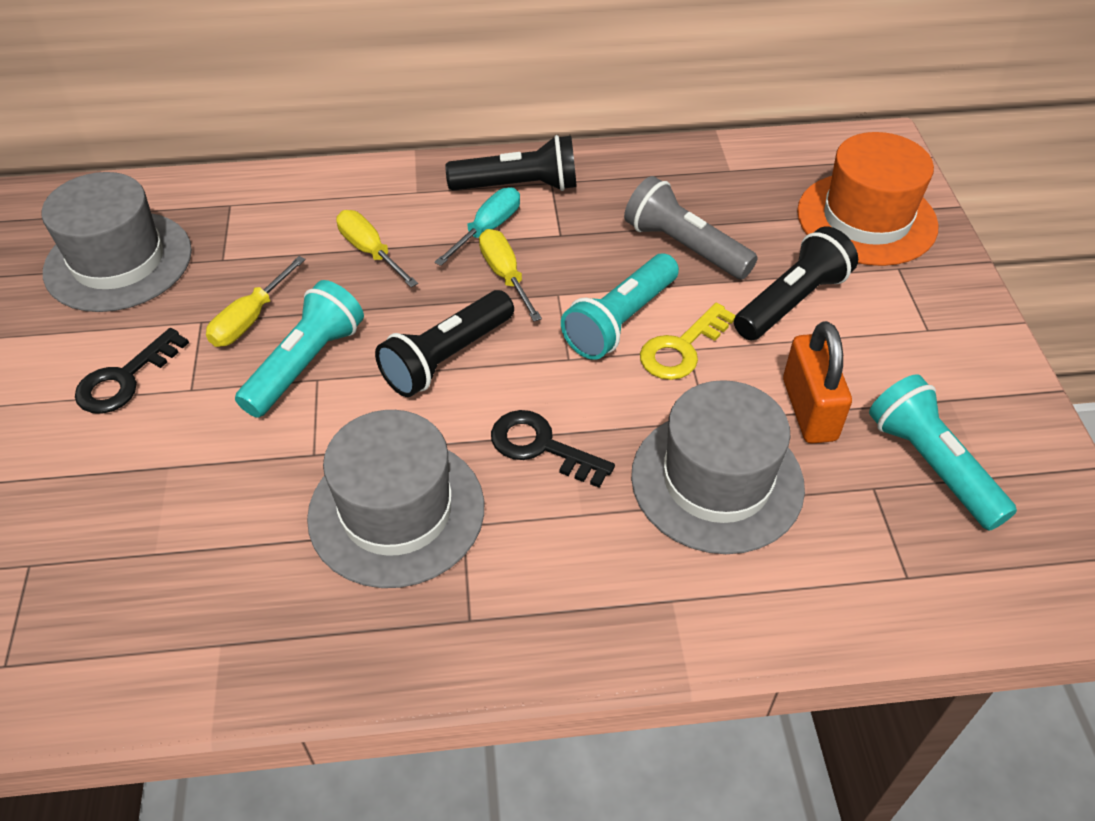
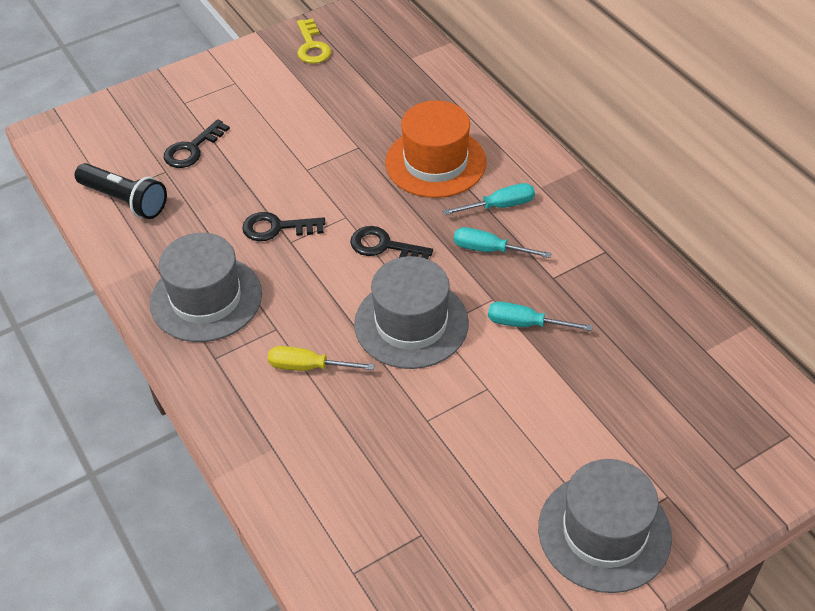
black flashlight: 3 -> 1
black key: 2 -> 3
grey flashlight: 1 -> 0
orange padlock: 1 -> 0
turquoise flashlight: 3 -> 0
turquoise screwdriver: 1 -> 3
yellow screwdriver: 3 -> 1

